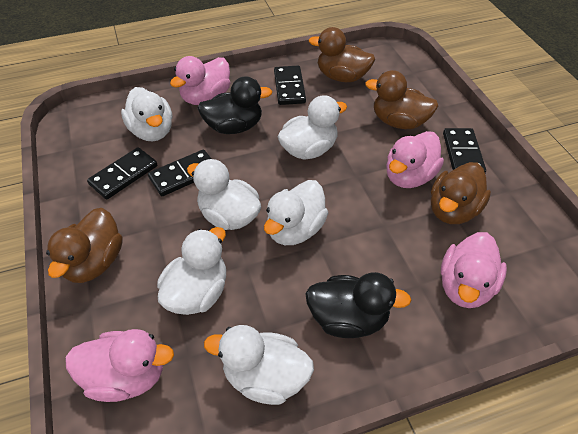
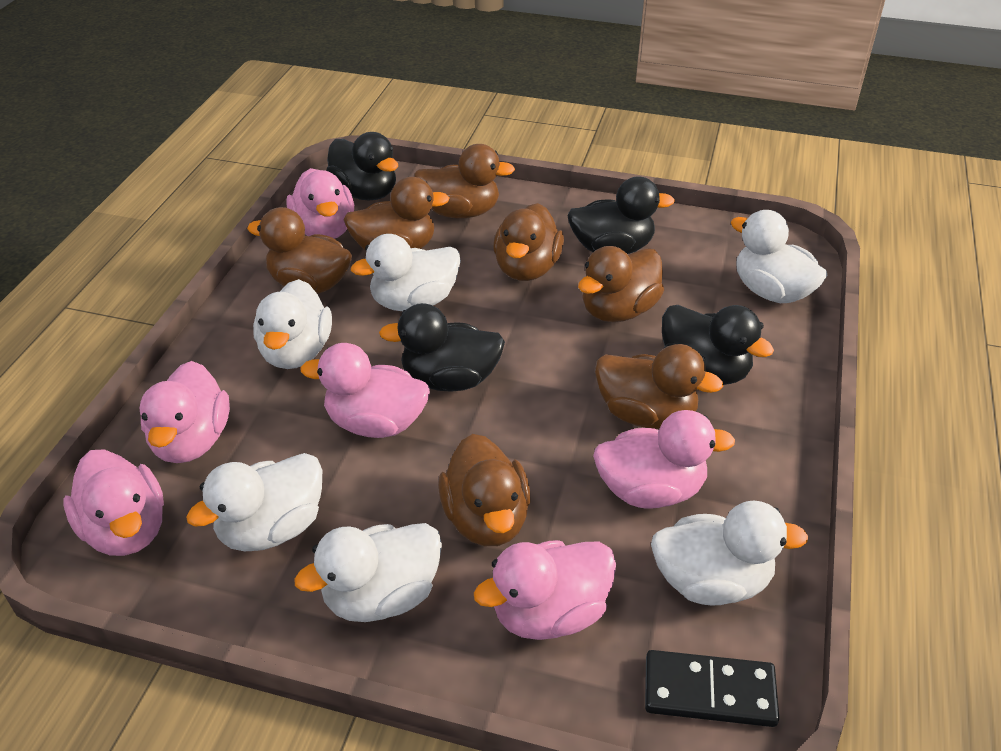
black domino: 4 -> 1
black duck: 2 -> 4
brown duck: 4 -> 7
pink duck: 4 -> 6

